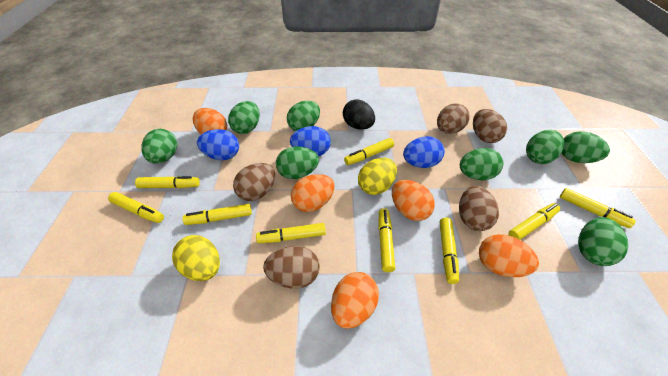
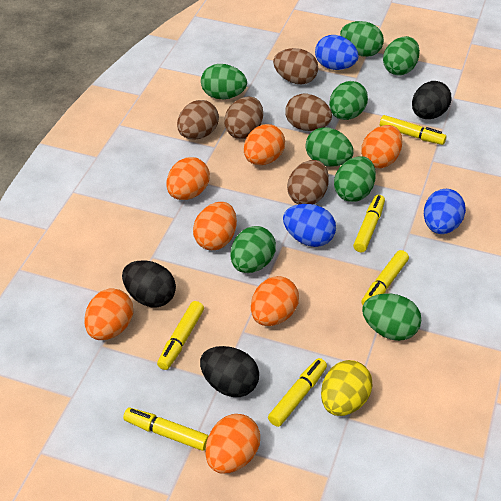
black egg: 1 -> 3
orange egg: 5 -> 7
yellow egg: 2 -> 1
yellow marker: 9 -> 6

